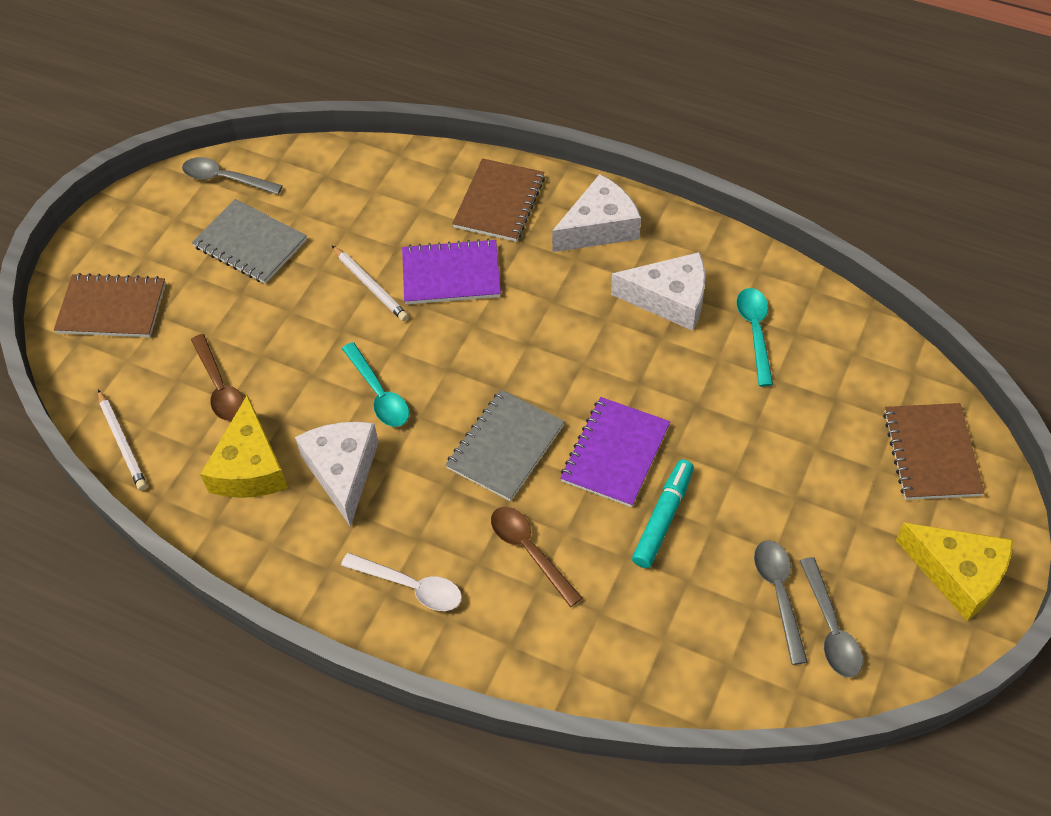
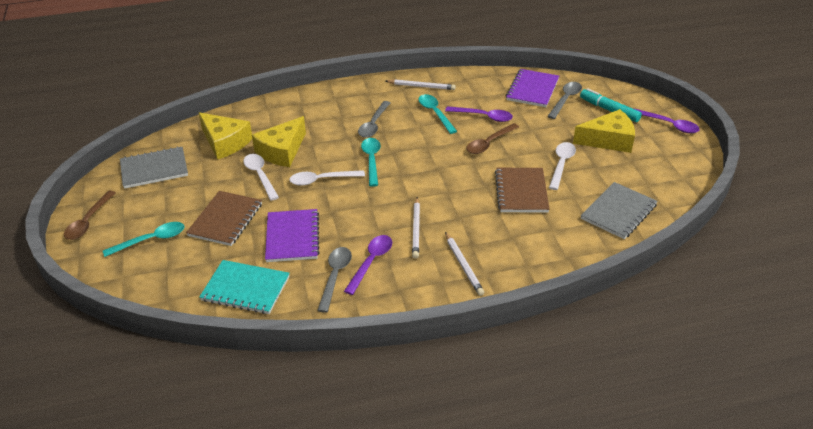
brown notebook: 3 -> 2
purple spoon: 0 -> 3
turquoise notebook: 0 -> 1
turquoise spoon: 2 -> 3
white cheese: 3 -> 0
white pencil: 2 -> 3
white spoon: 1 -> 3
yellow cheese: 2 -> 3

